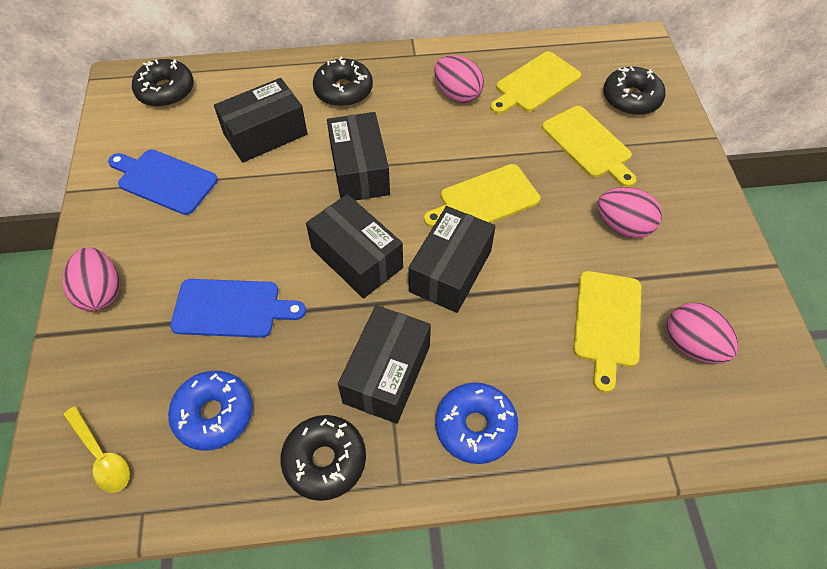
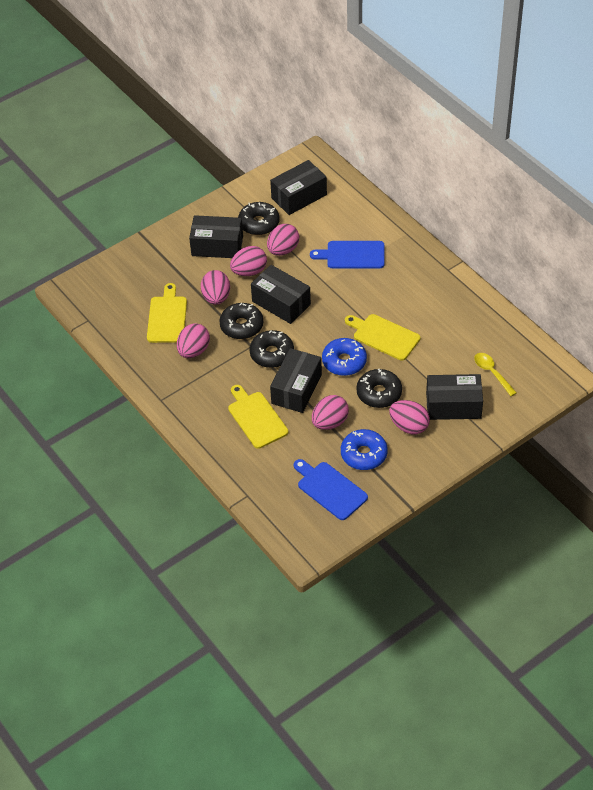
pink egg: 4 -> 6
yellow cutting board: 4 -> 3

